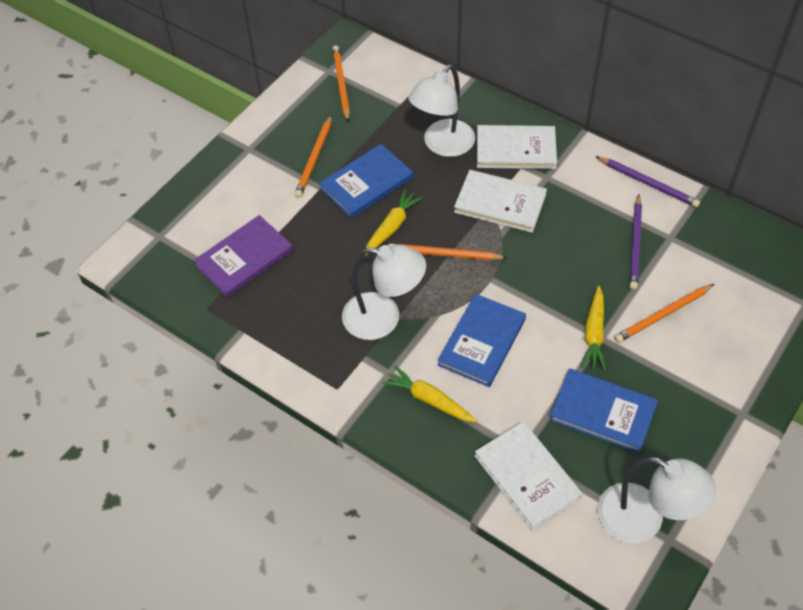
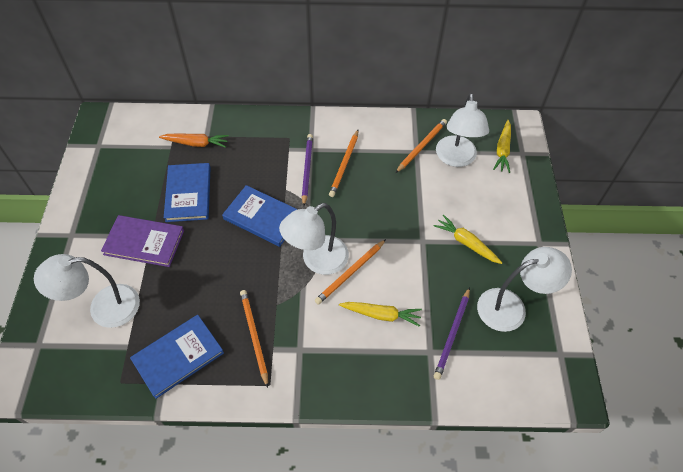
orange carrot: 0 -> 1
white book: 3 -> 0
white lamp: 3 -> 4

